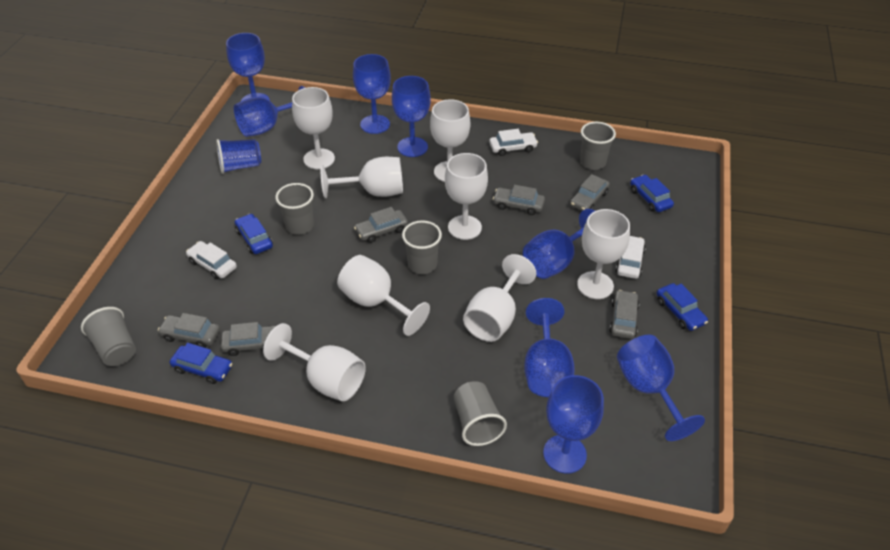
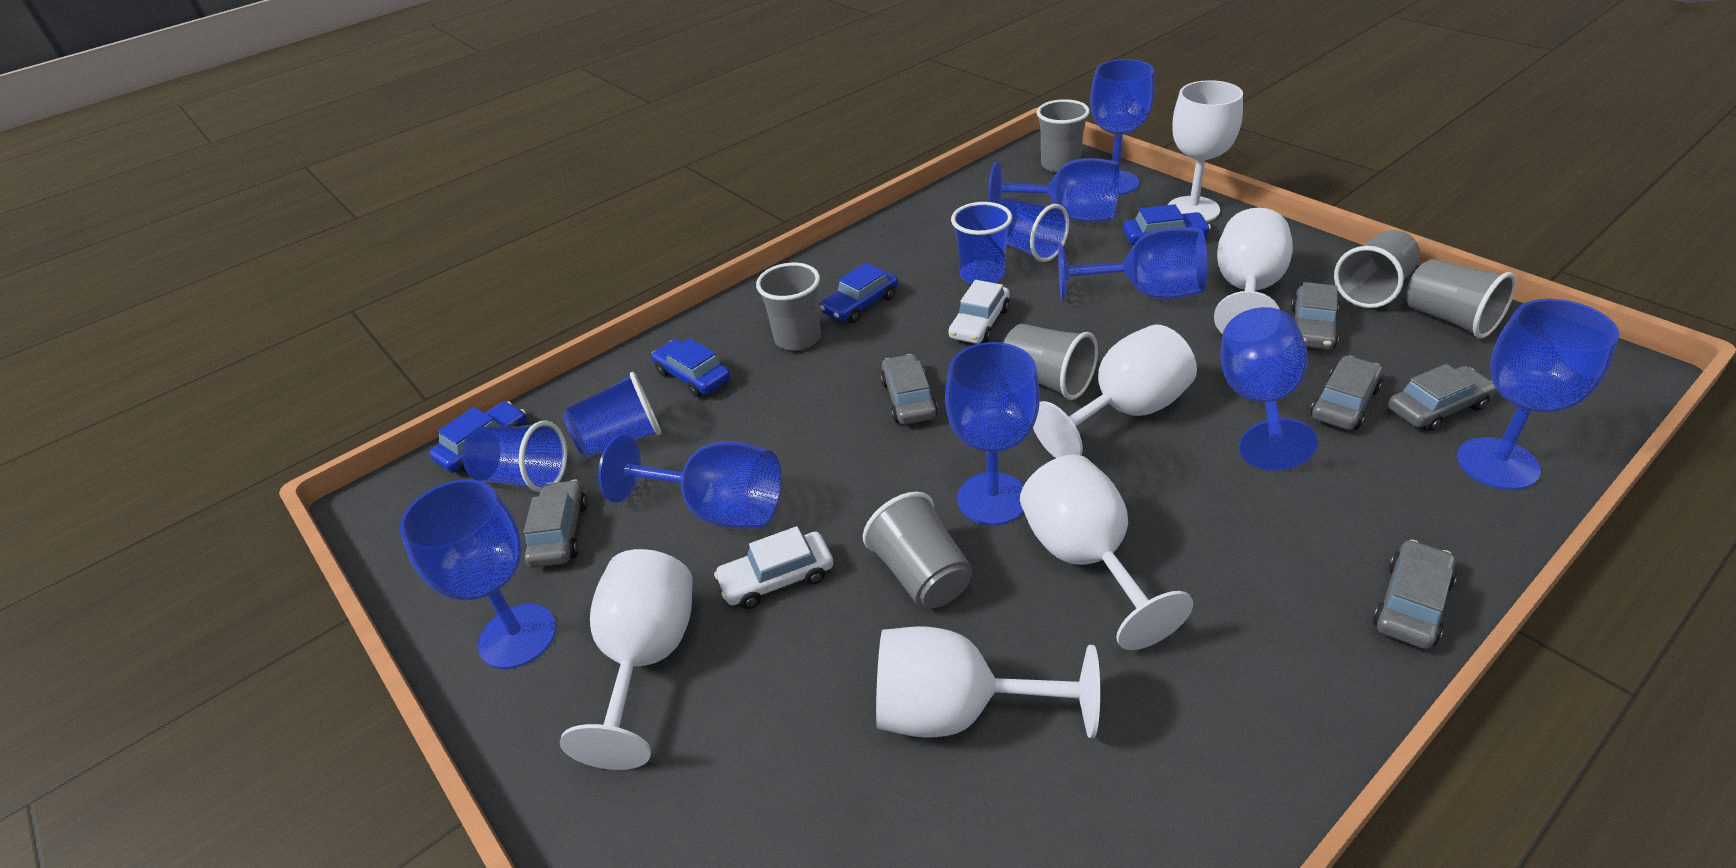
blue cup: 1 -> 4
grey cup: 5 -> 6
white car: 3 -> 2
white goblet: 8 -> 6

